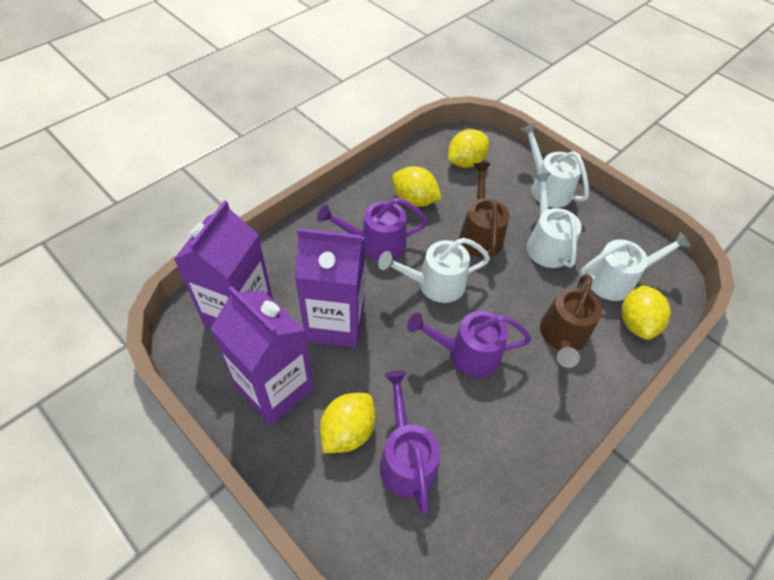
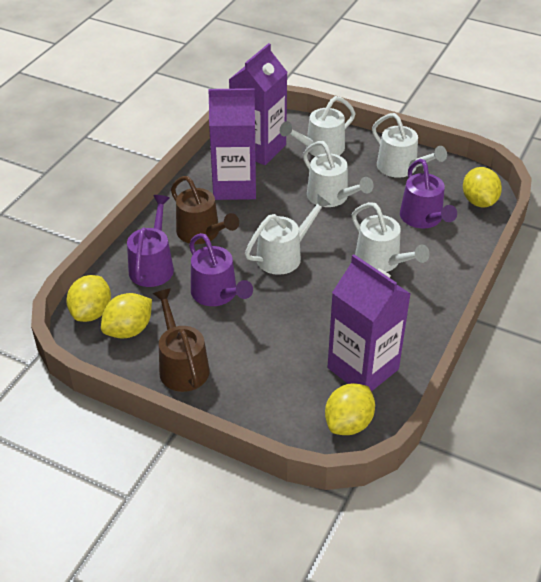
white watering can: 4 -> 5

